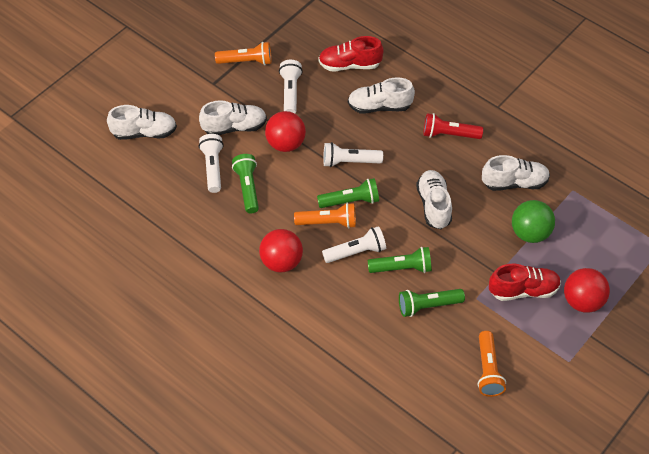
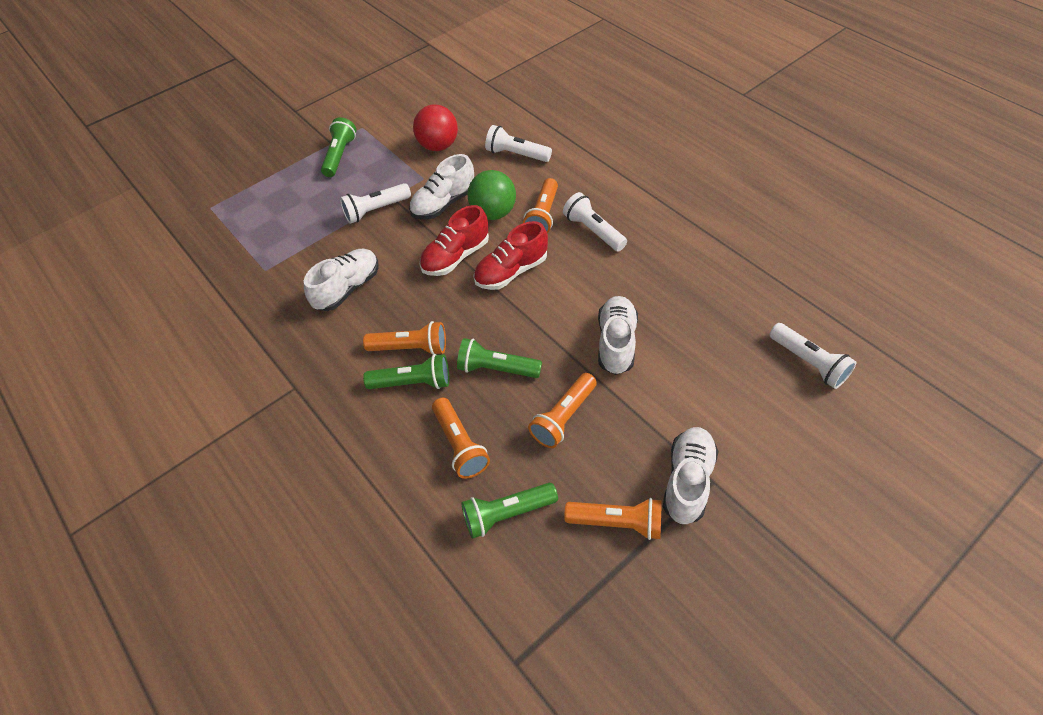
orange flashlight: 3 -> 5
red ball: 3 -> 1
red flashlight: 1 -> 0
white shoe: 5 -> 4

